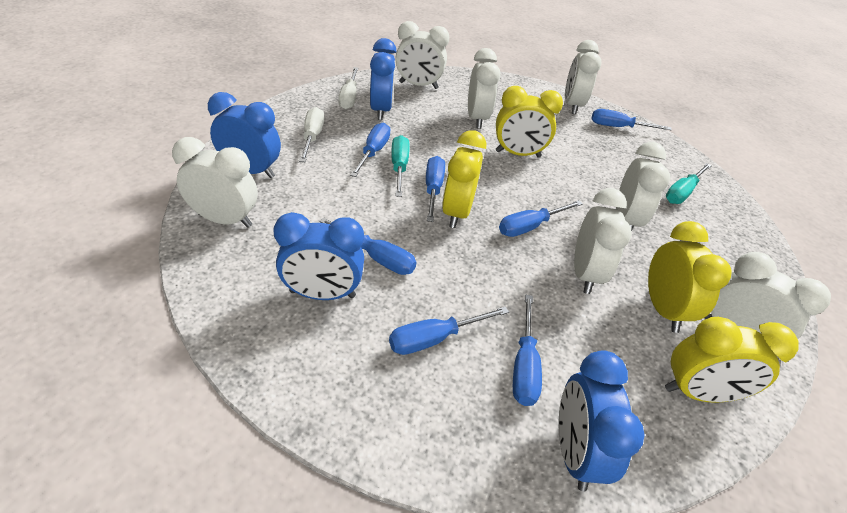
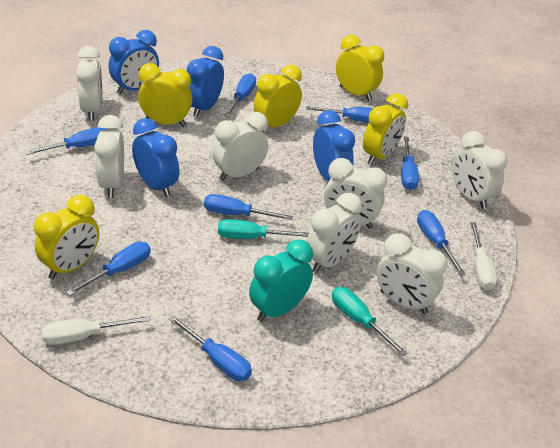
blue screwdriver: 7 -> 8
turquoise clock: 0 -> 1
yellow clock: 4 -> 5

